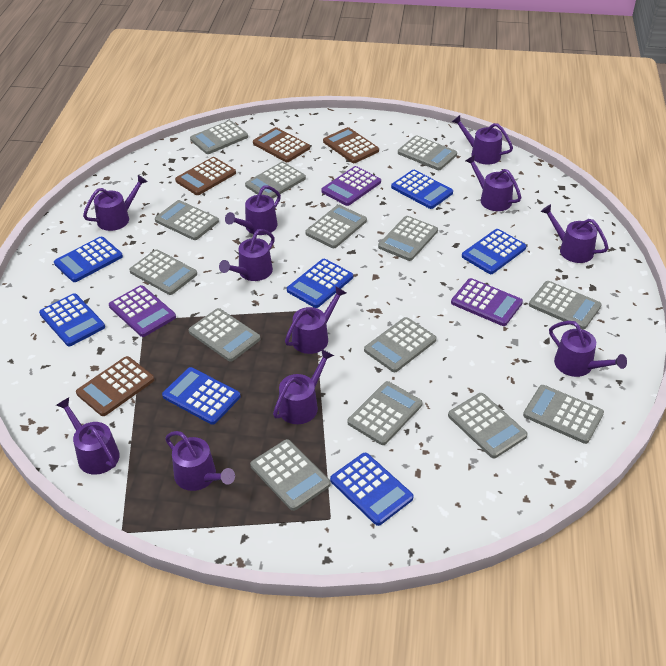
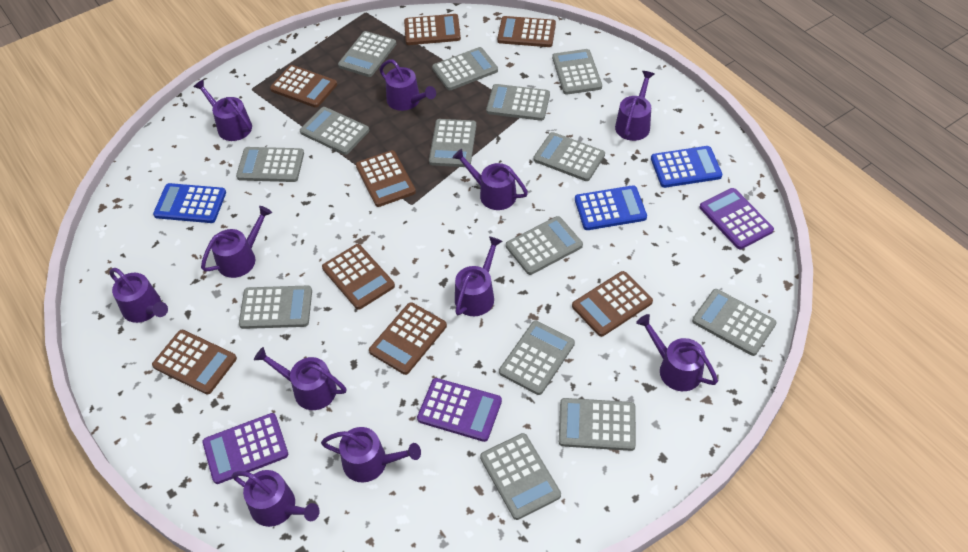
blue calculator: 7 -> 3
brown calculator: 4 -> 8

